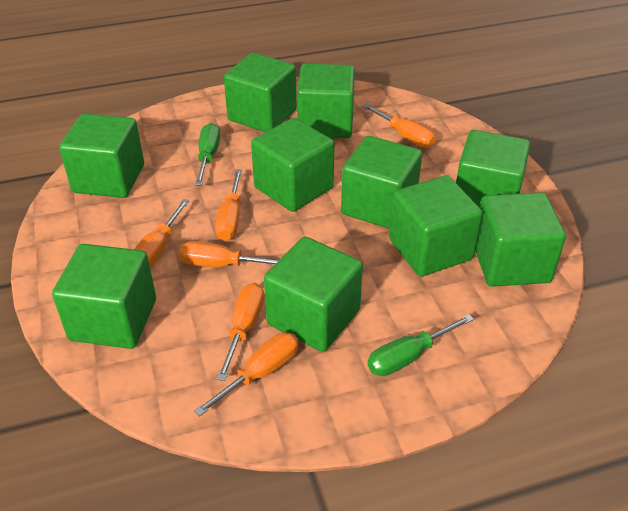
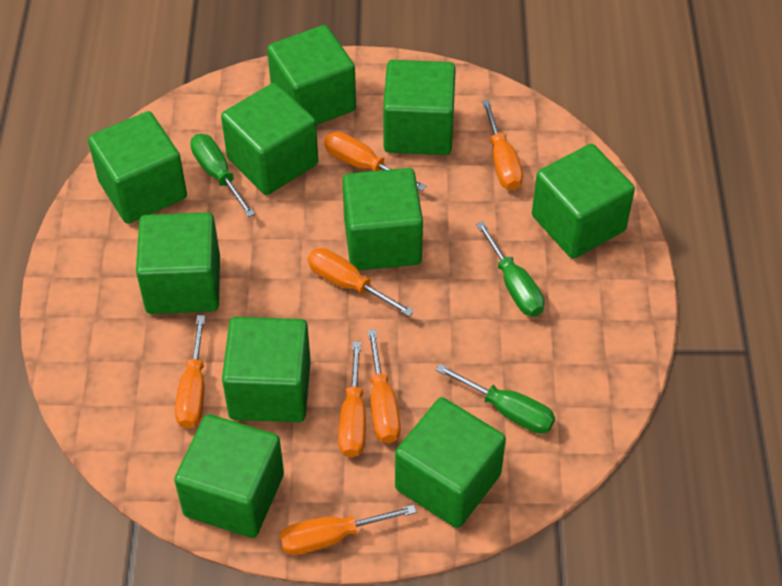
green screwdriver: 2 -> 3
orange screwdriver: 6 -> 7

